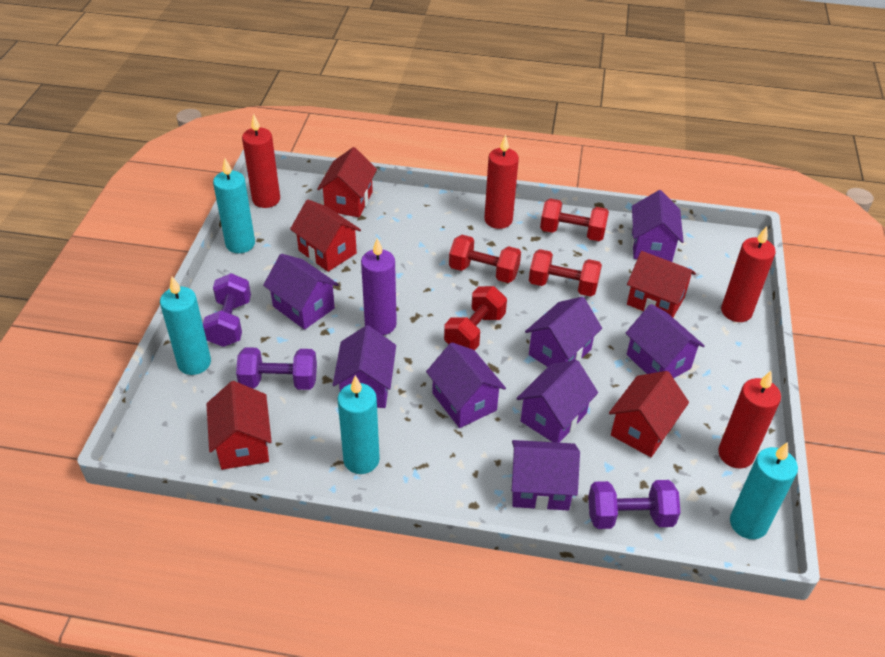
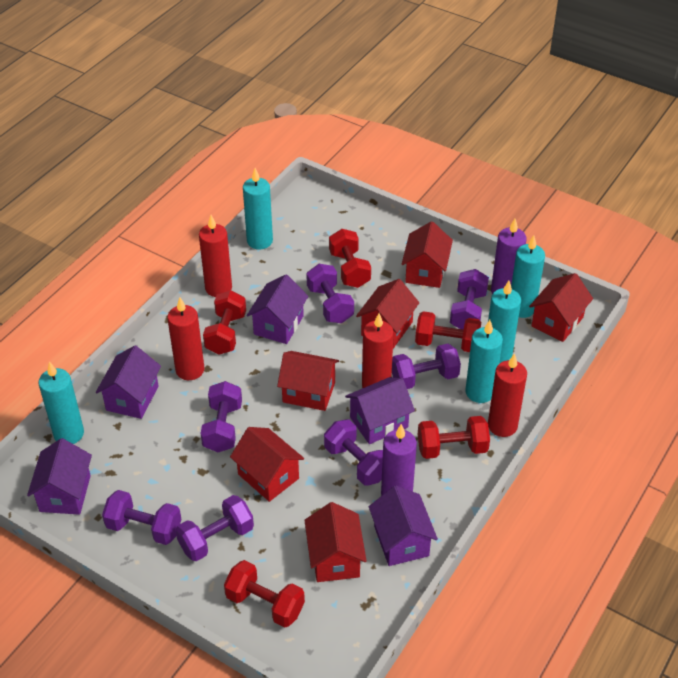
purple candle: 1 -> 2
purple dumbbell: 3 -> 7
purple house: 8 -> 5
red dumbbell: 4 -> 5
red house: 5 -> 6
turquoise candle: 4 -> 5

